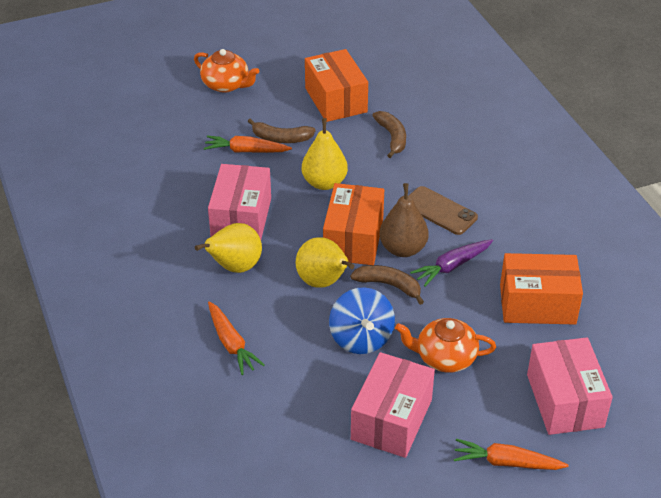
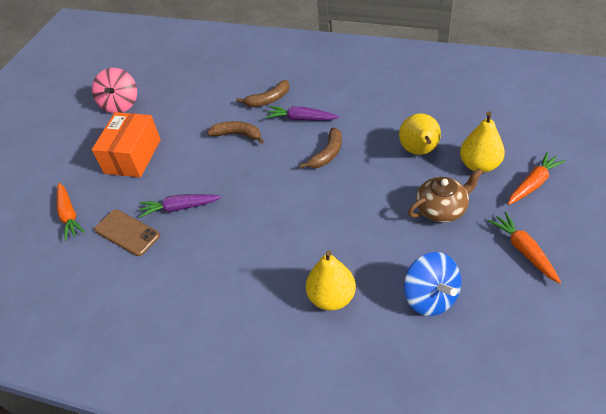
brown pear: 1 -> 0
brown teapot: 0 -> 1
orange box: 3 -> 1
orange teapot: 2 -> 0
pink box: 3 -> 0
pink spinning top: 0 -> 1
purple carrot: 1 -> 2

